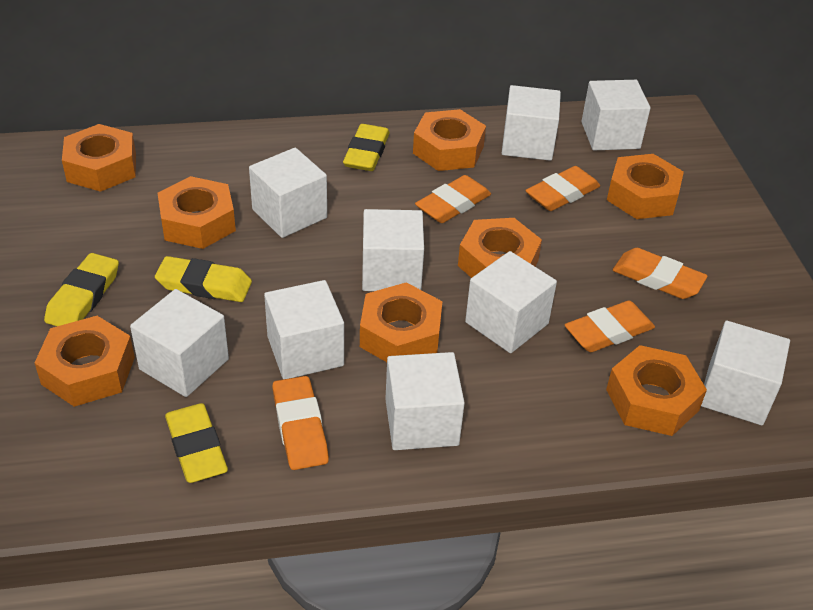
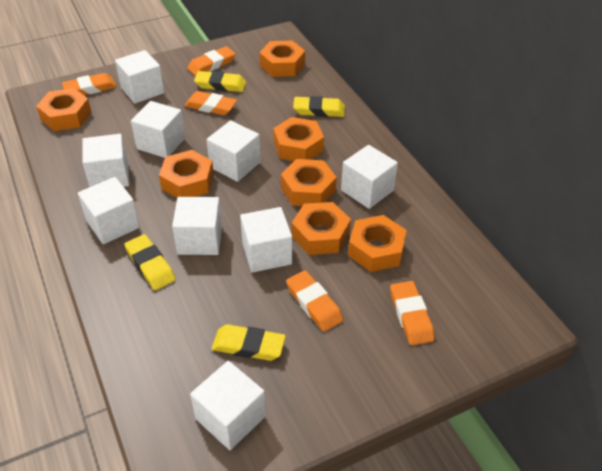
orange nut: 8 -> 7

